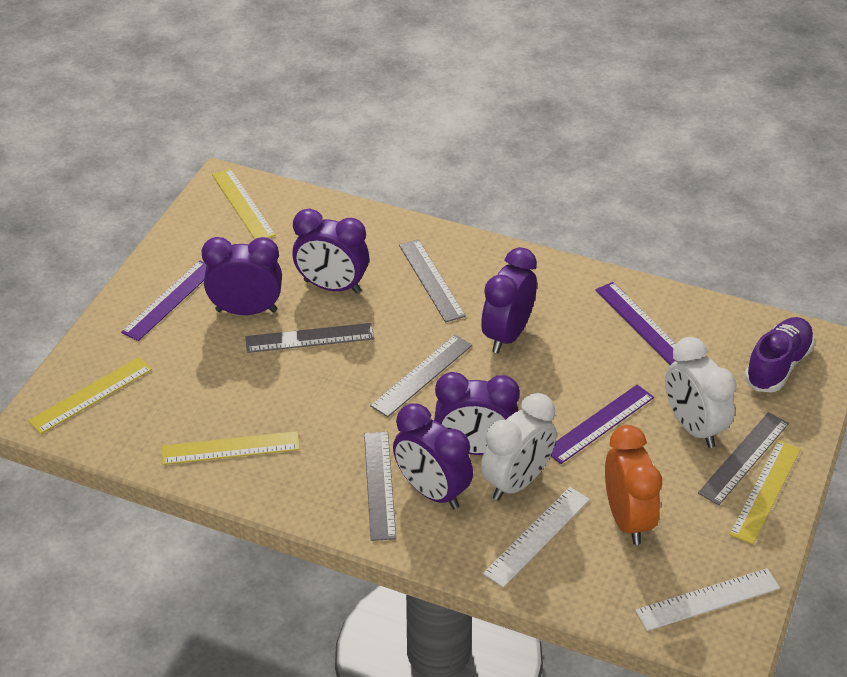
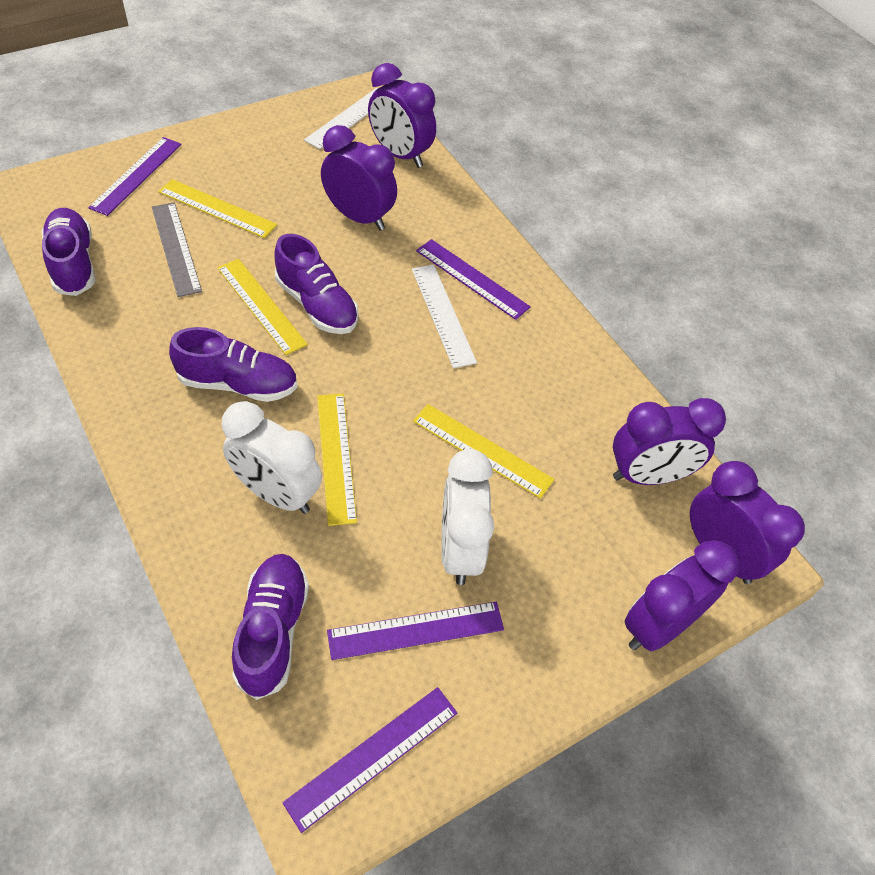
grey ruler: 5 -> 1
orange clock: 1 -> 0
purple ruler: 3 -> 4
purple shoe: 1 -> 4

